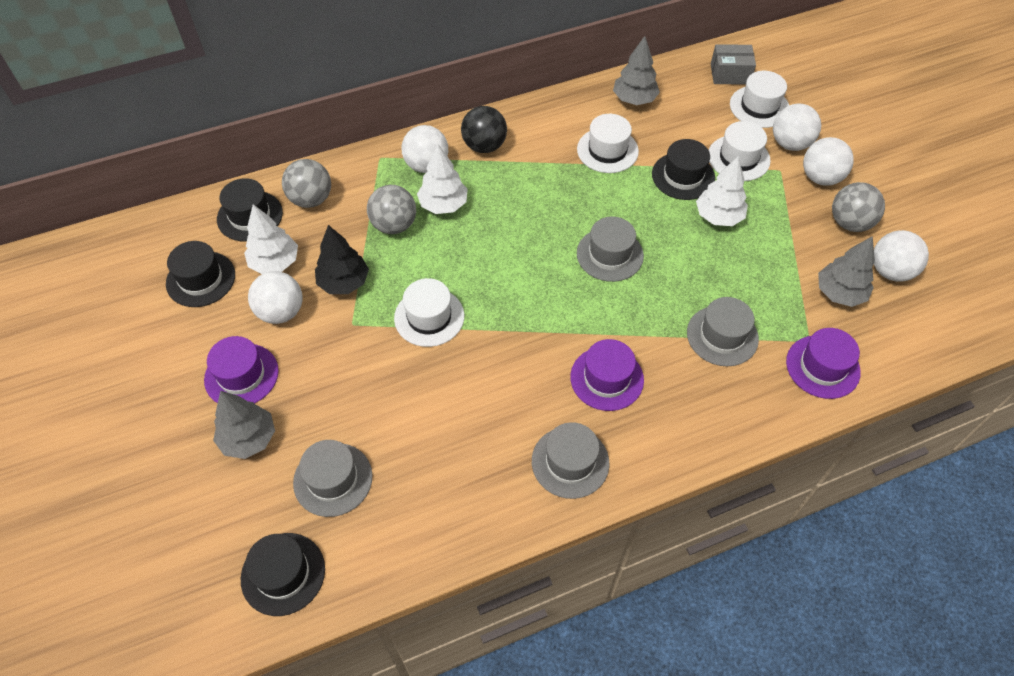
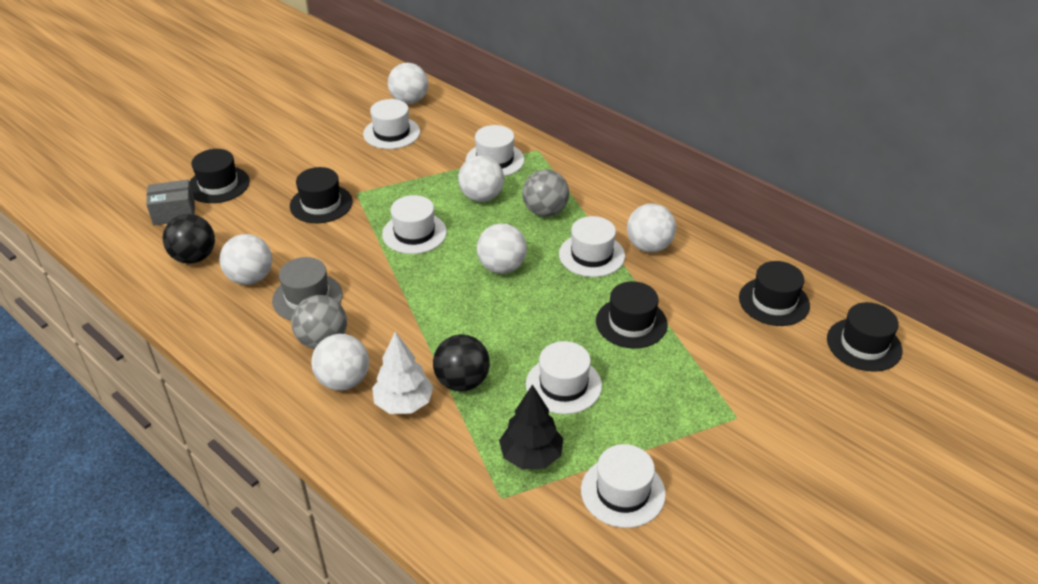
black ball: 1 -> 2
black hat: 4 -> 5
grey ball: 3 -> 2
grey hat: 4 -> 1
grey tree: 3 -> 0
purple hat: 3 -> 0
white ball: 5 -> 6
white hat: 4 -> 6
white tree: 3 -> 1

